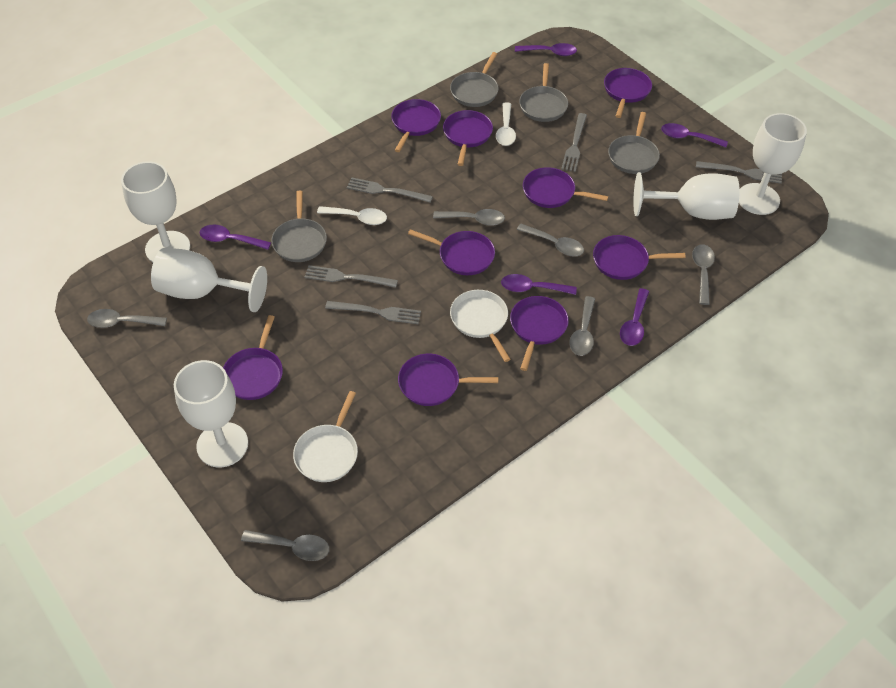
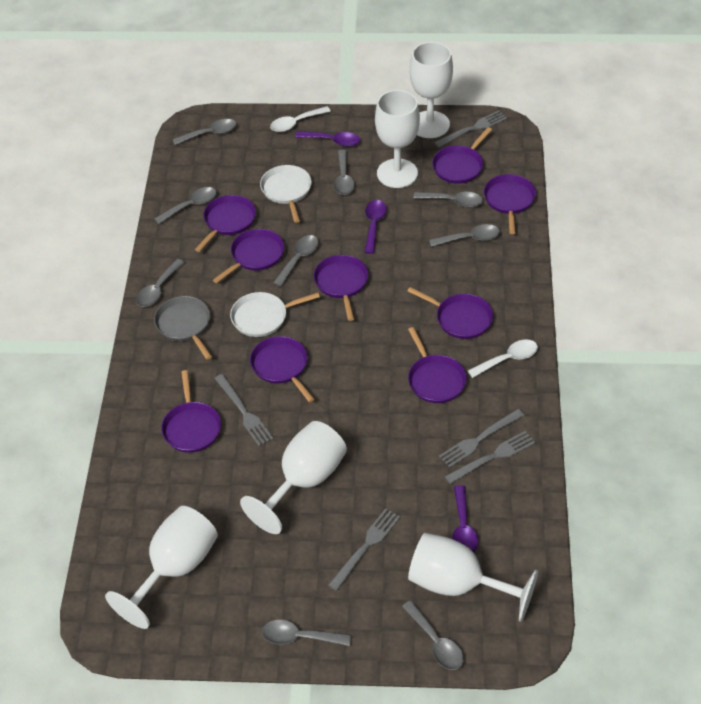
grey pan: 4 -> 1
grey spoon: 6 -> 9
purple spoon: 5 -> 3

